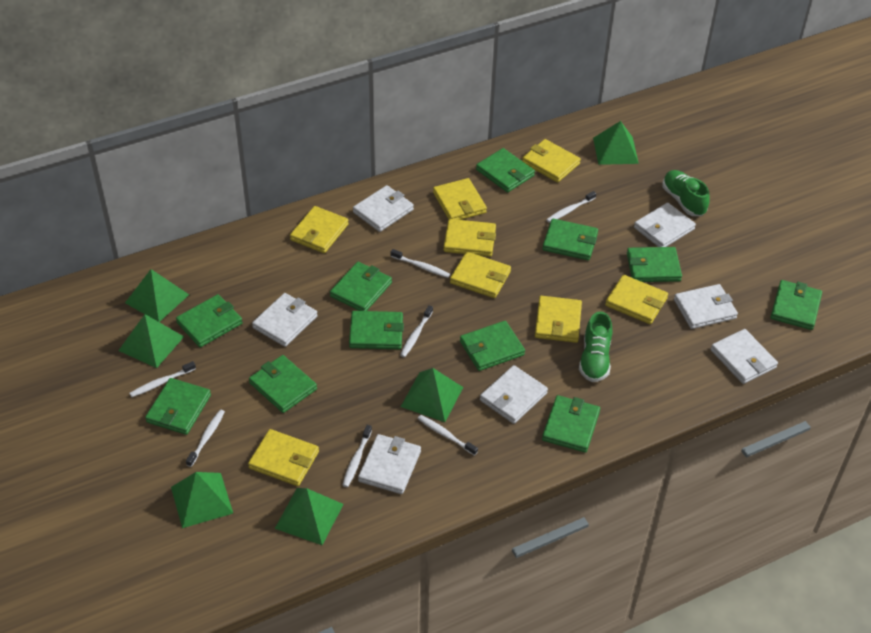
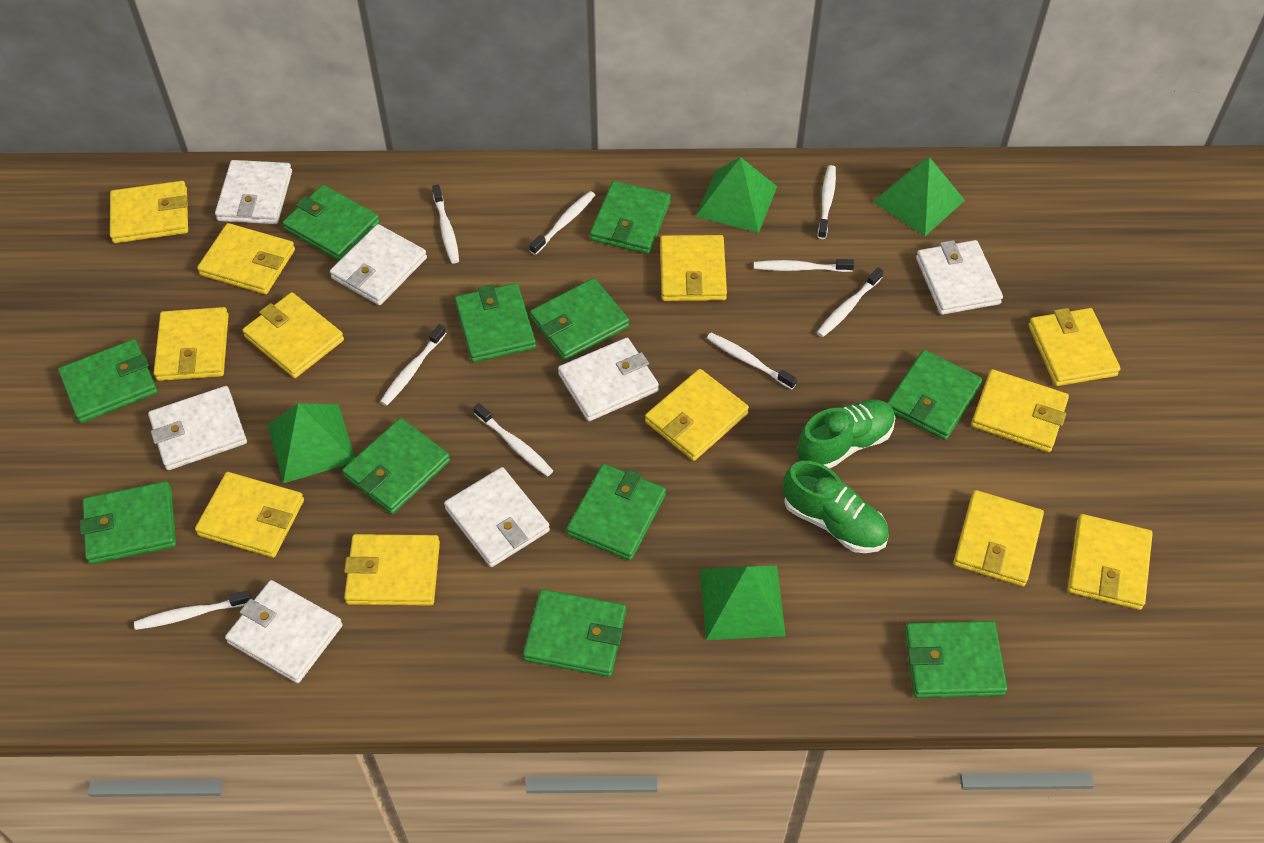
green pyramid: 6 -> 4
white toothbrush: 7 -> 9
yellow wallet: 8 -> 12

